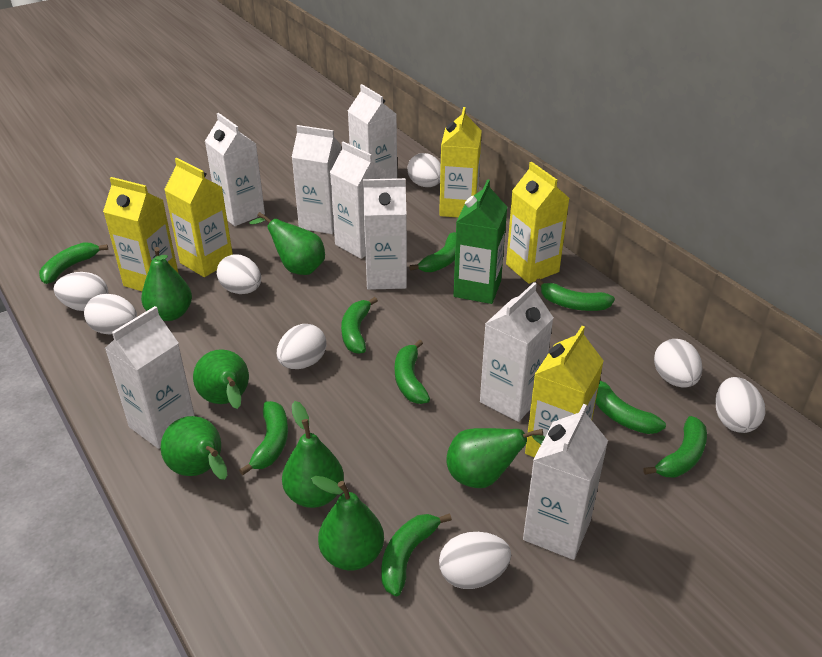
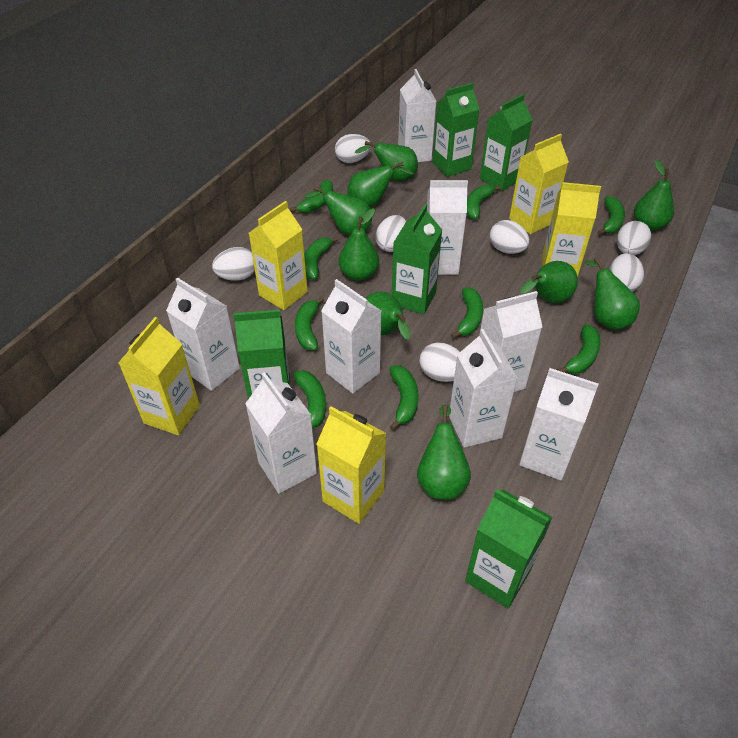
green carton: 1 -> 5
green pear: 7 -> 9
white egg: 8 -> 7

